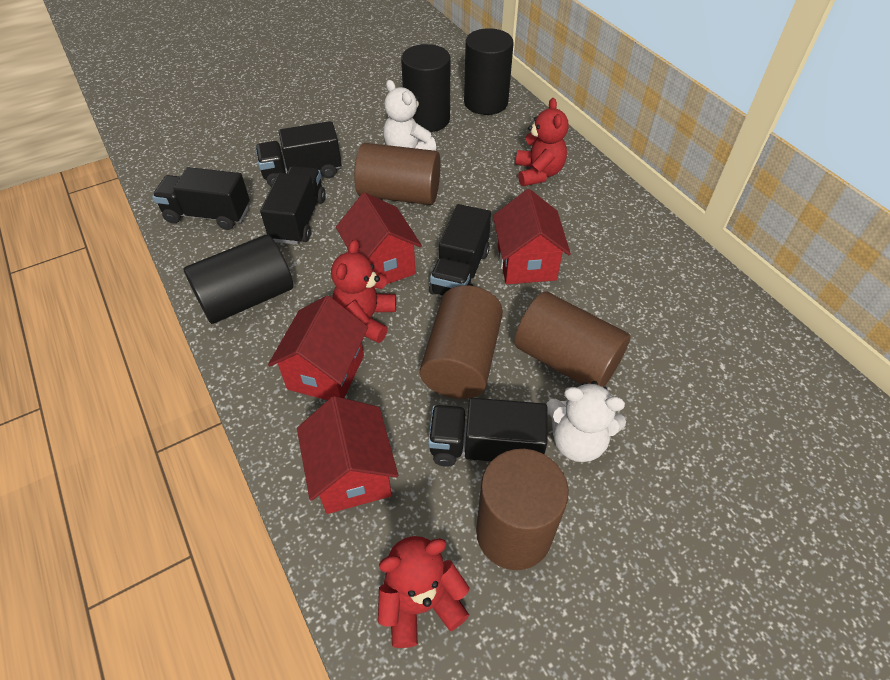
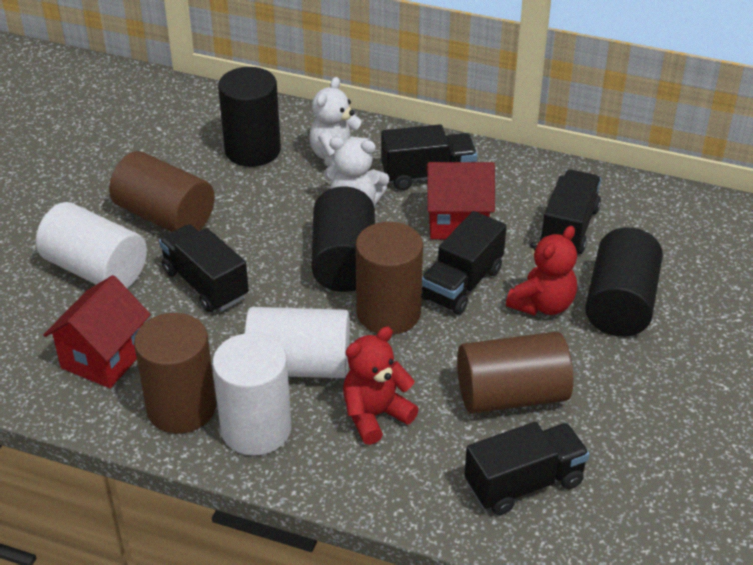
red house: 4 -> 2
red teddy bear: 3 -> 2
white cylinder: 0 -> 3

